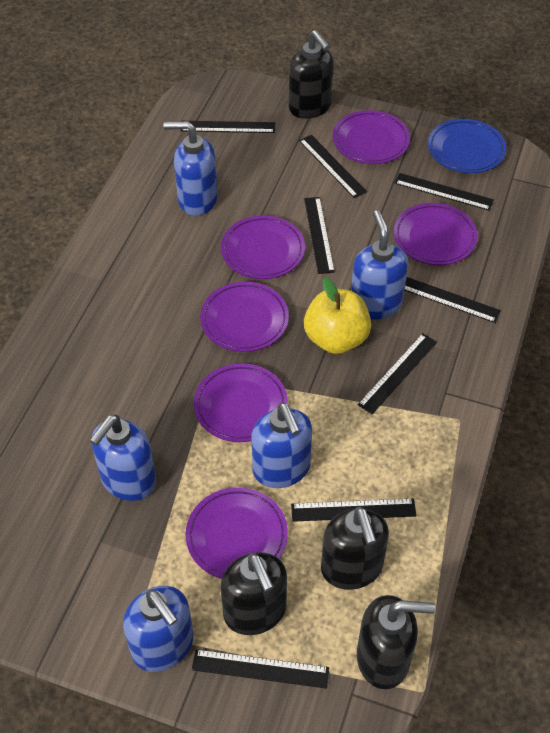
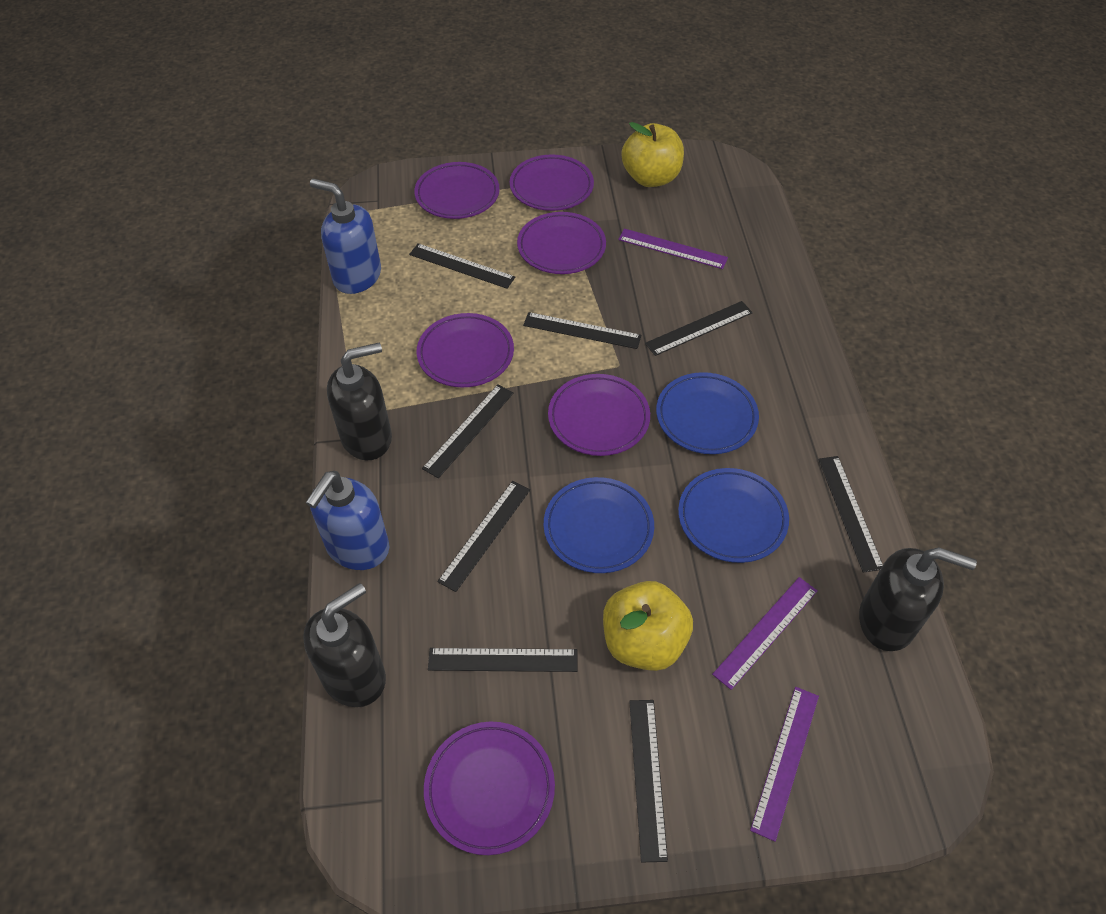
black soap dispenser: 4 -> 3
blue plate: 1 -> 3
blue soap dispenser: 5 -> 2
purple ruler: 0 -> 3
yellow apple: 1 -> 2

